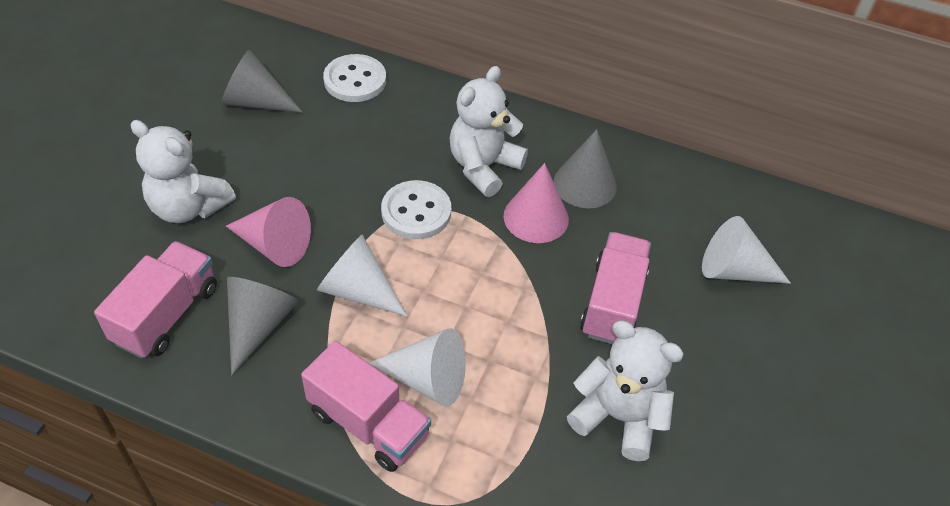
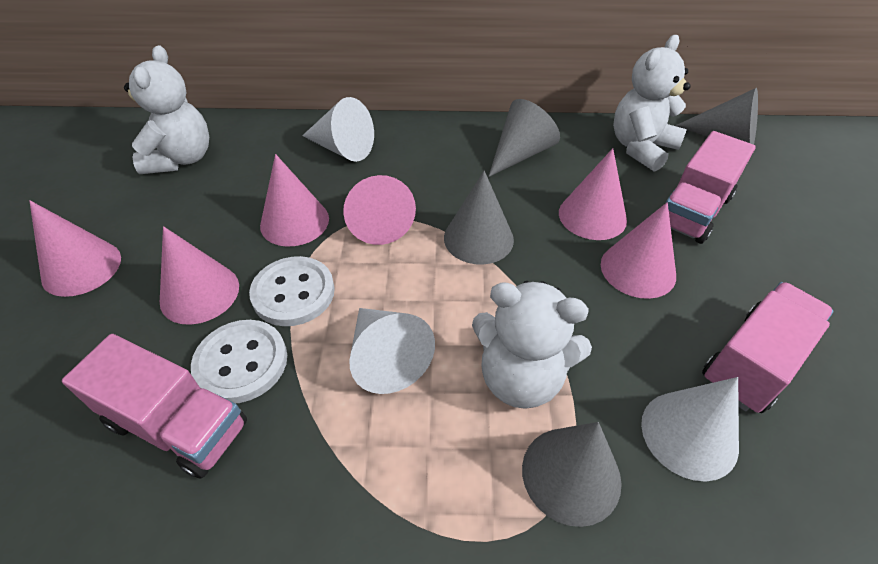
grey cone: 3 -> 4
pink cone: 2 -> 6

